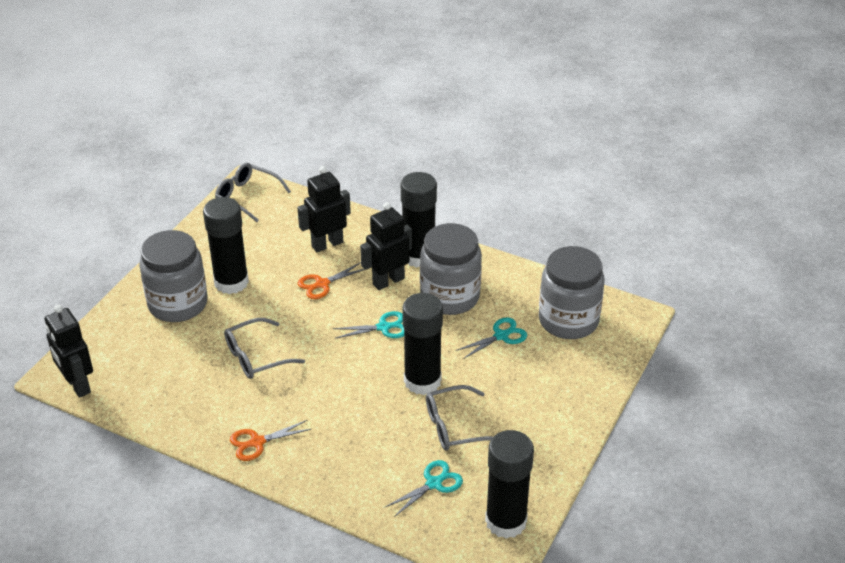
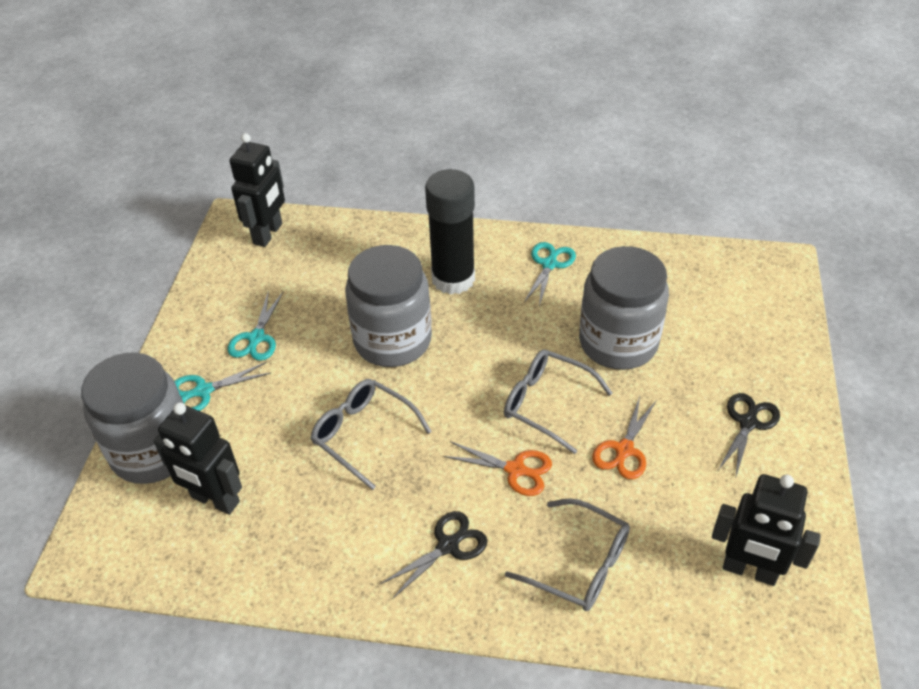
black glue stick: 4 -> 1
black scissors: 0 -> 2

